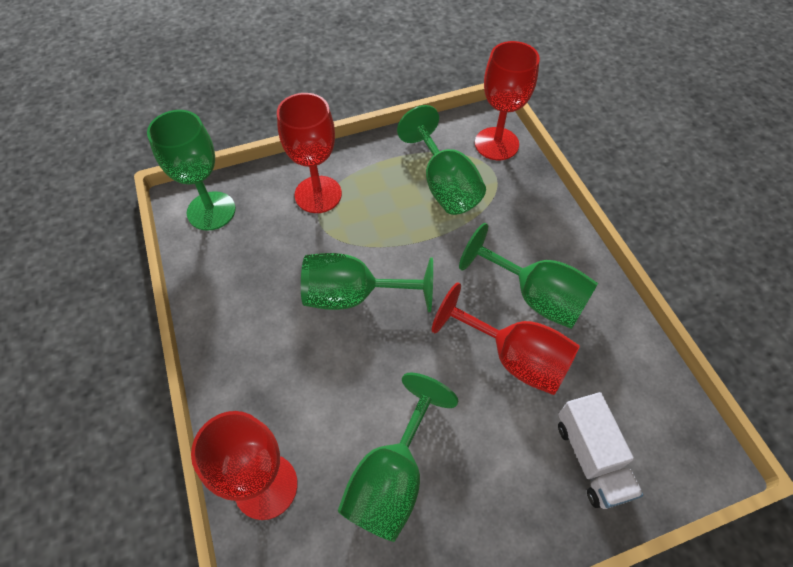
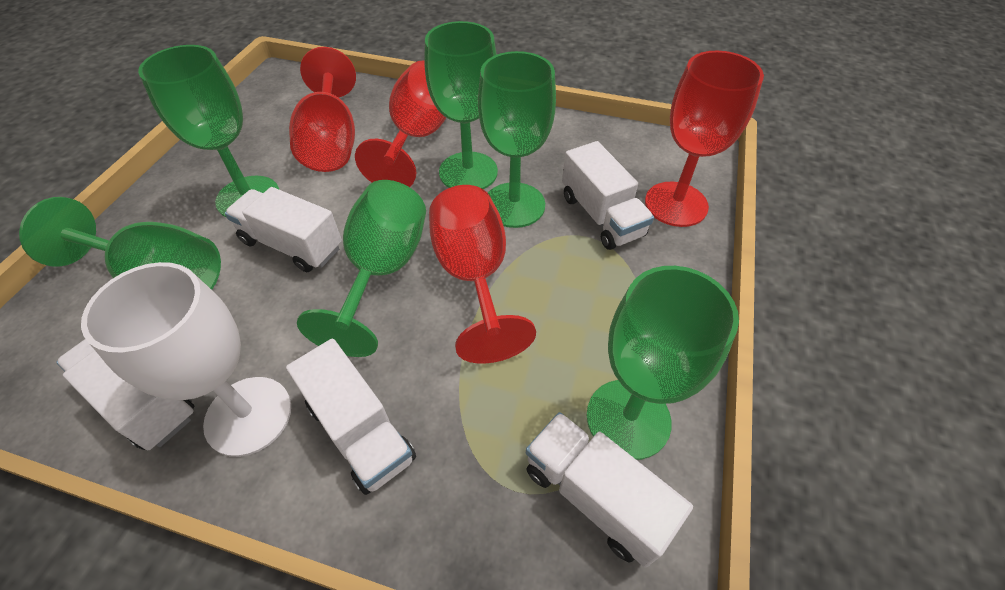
green goblet: 5 -> 6
white goblet: 0 -> 1
white truck: 1 -> 5

